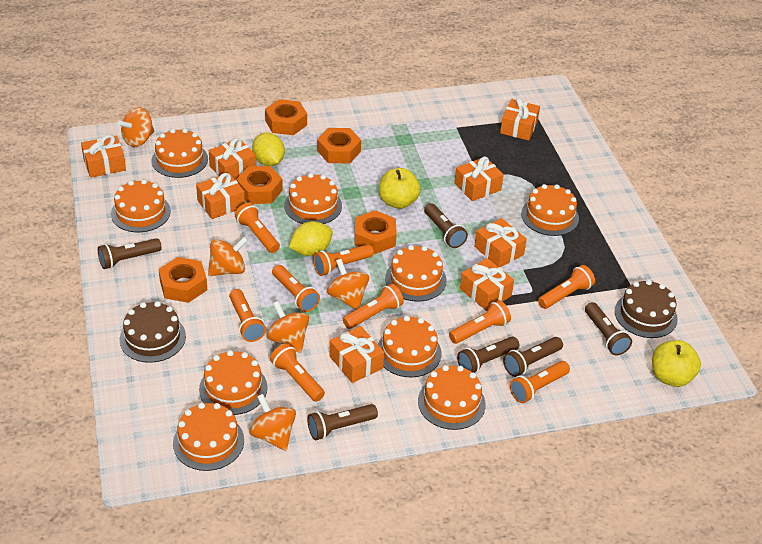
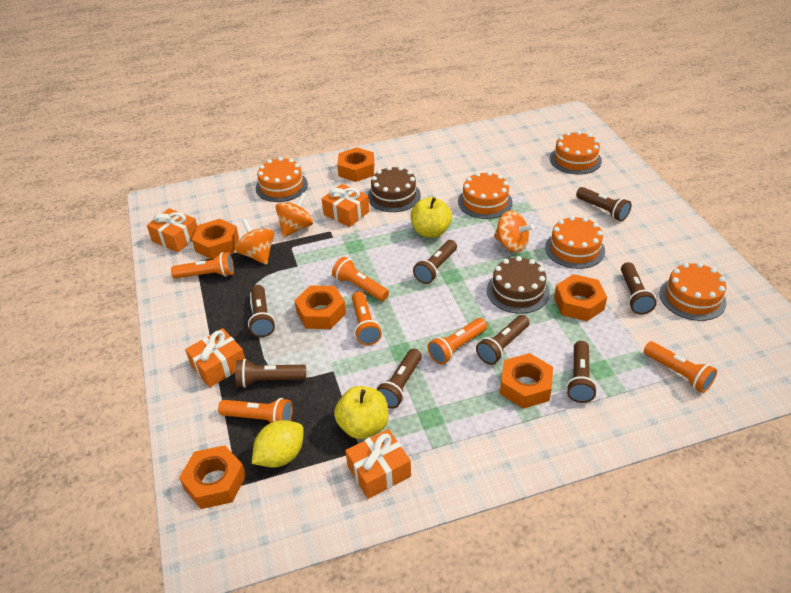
brown flashlight: 6 -> 8
orange cake: 9 -> 5
orange flashlight: 9 -> 6
orange gift: 8 -> 4
orange nut: 5 -> 6
orange spinning top: 5 -> 3
yellow lemon: 2 -> 1

